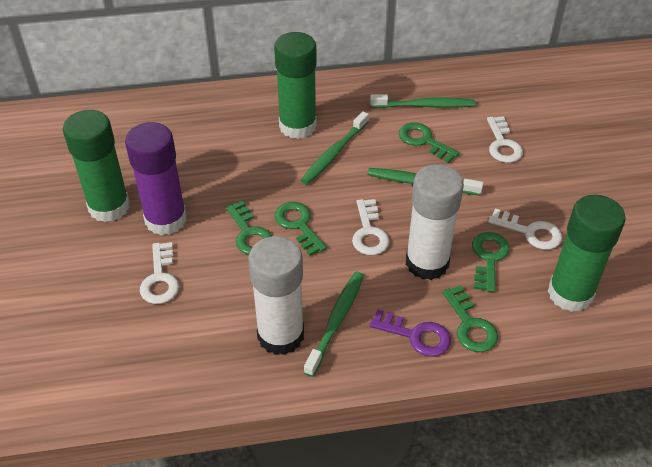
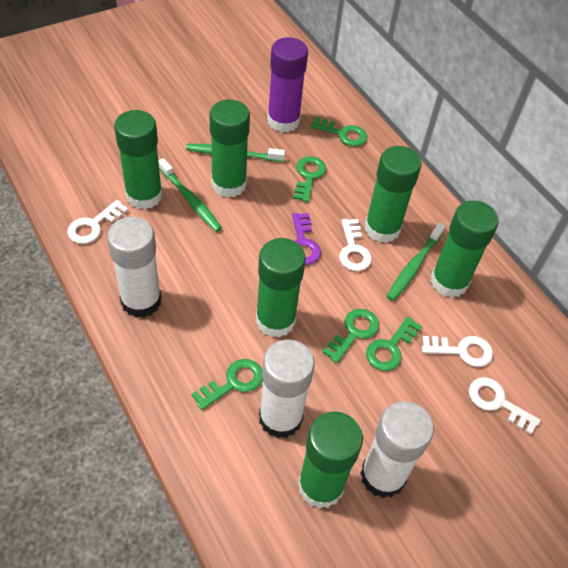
green glue stick: 3 -> 6
green toothbrush: 4 -> 3
white glue stick: 2 -> 3

